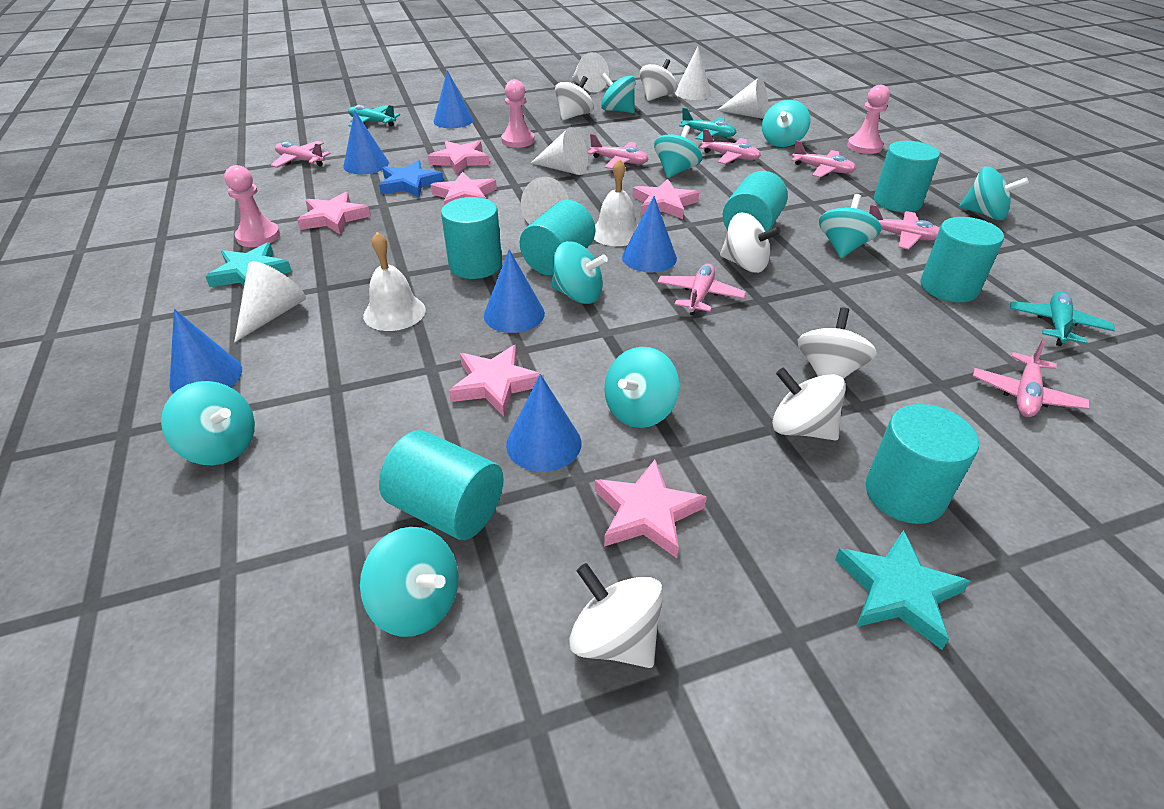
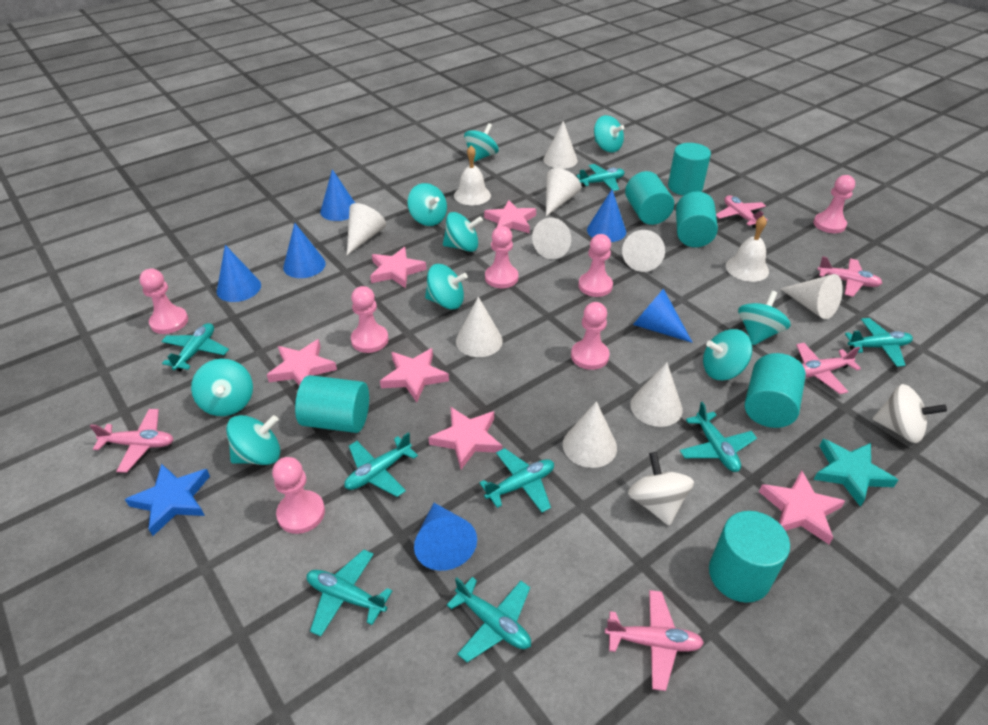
pink pawn: 3 -> 7
pink plane: 7 -> 5
turquoise cylinder: 7 -> 6
turquoise plane: 3 -> 8
turquoise star: 2 -> 1
white cone: 6 -> 9
white spinning top: 6 -> 2

